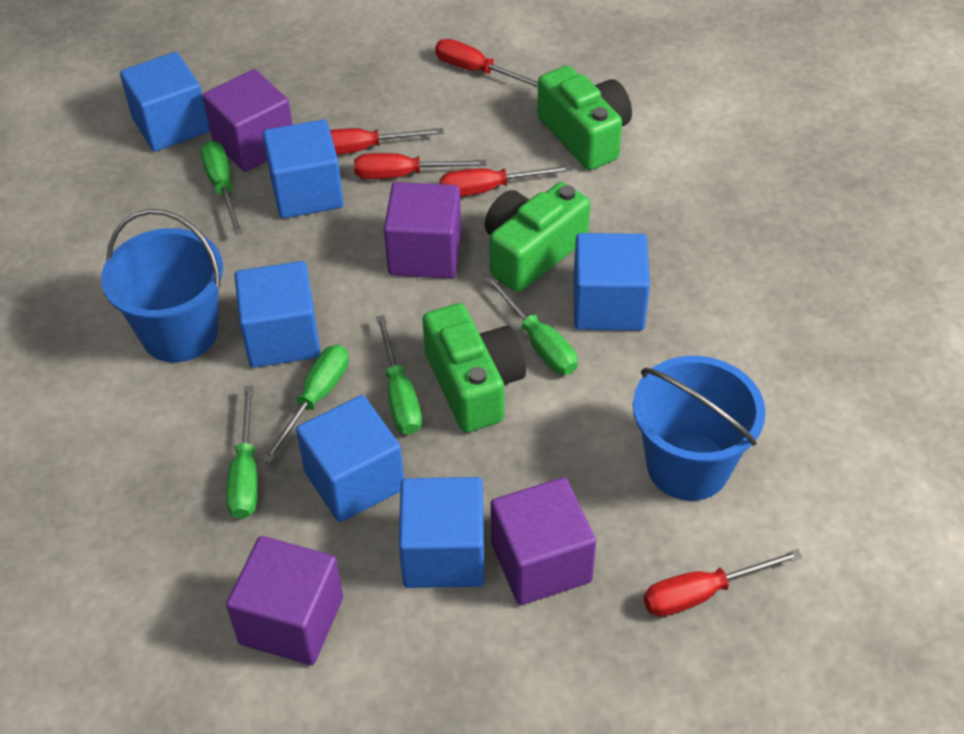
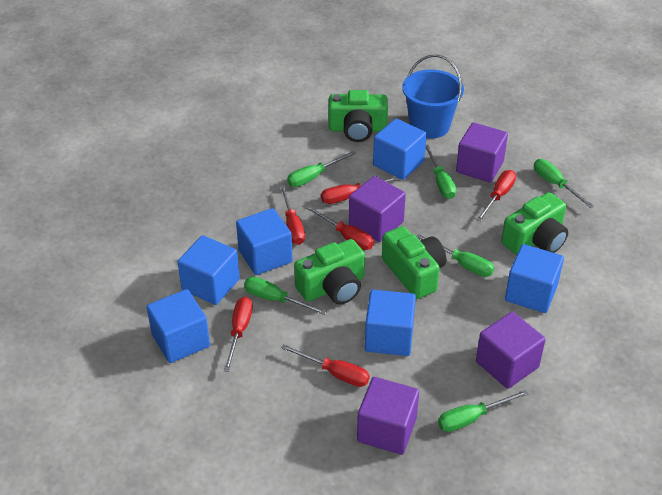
blue bucket: 2 -> 1
green camera: 3 -> 4
green screwdriver: 5 -> 6
red screwdriver: 5 -> 6

